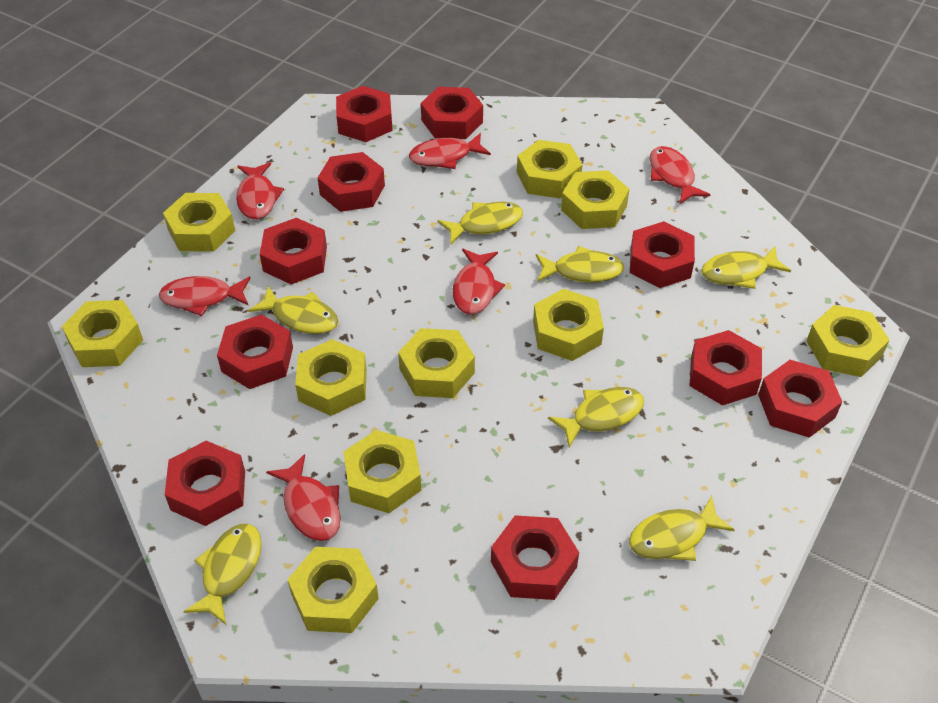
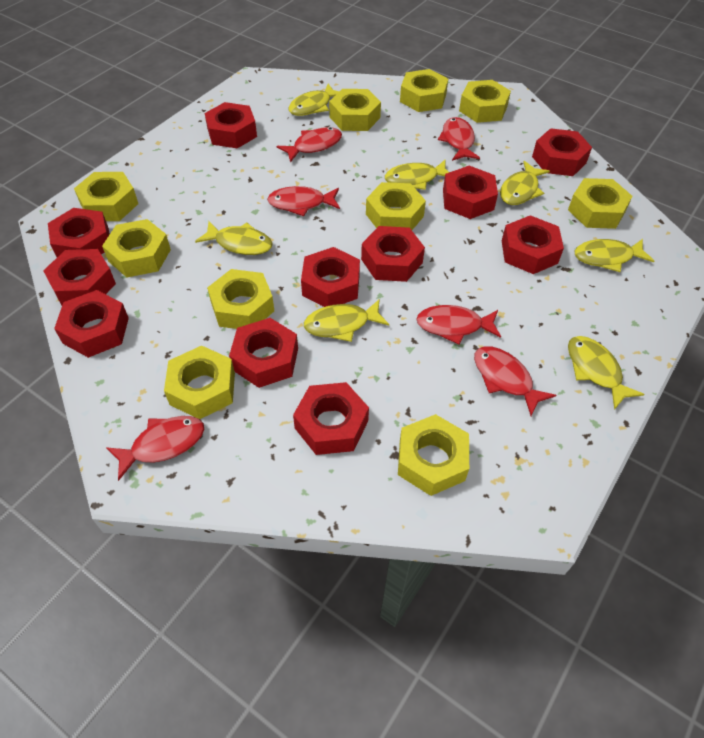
red nut: 10 -> 11

